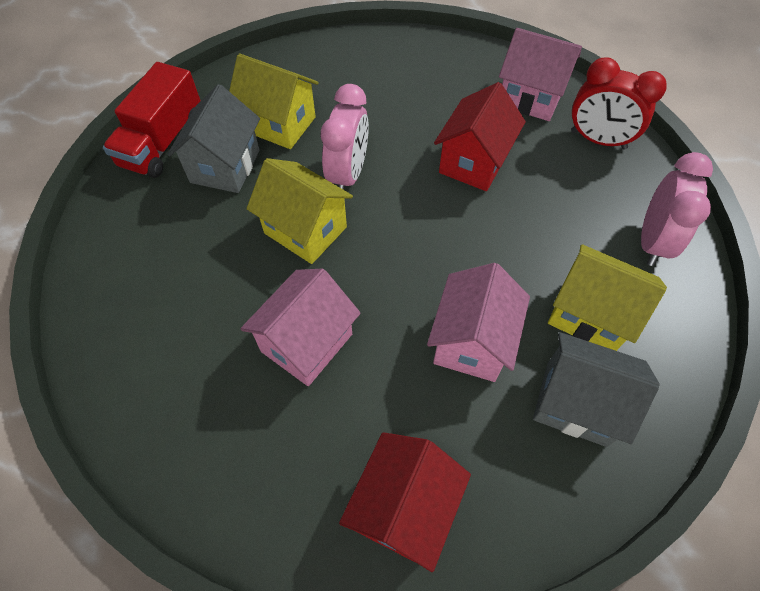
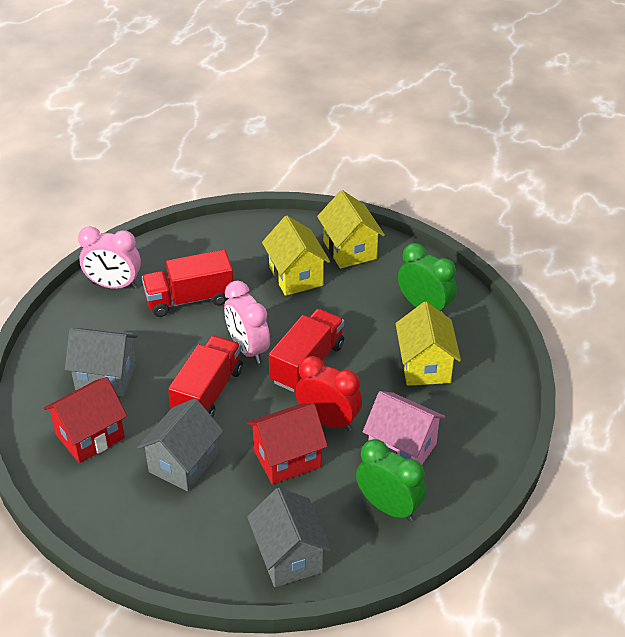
green clock: 0 -> 2
grey house: 2 -> 3
pink house: 3 -> 1
red truck: 1 -> 3

